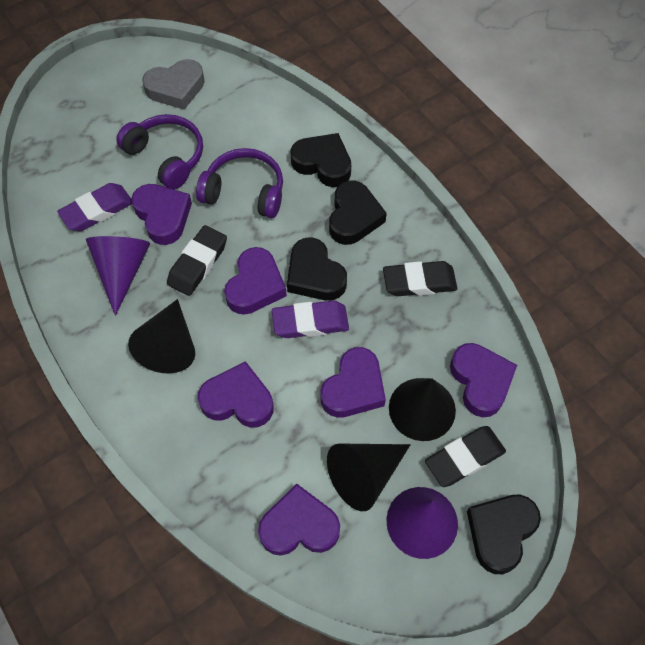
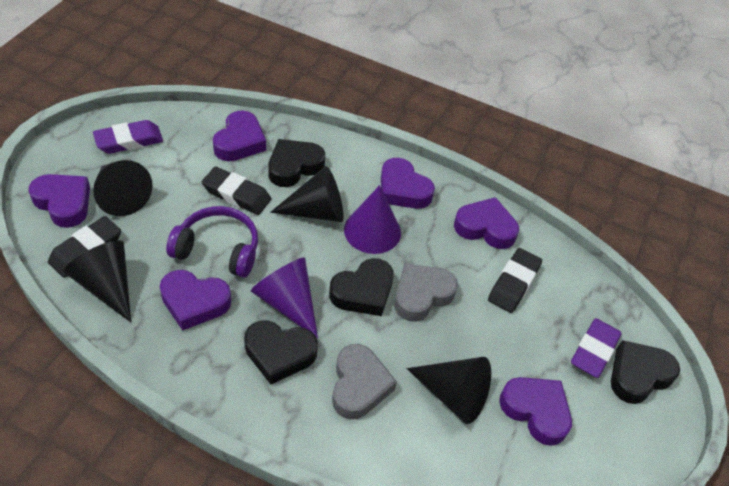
black cone: 3 -> 4
grey heart: 1 -> 2
purple headphones: 2 -> 1

